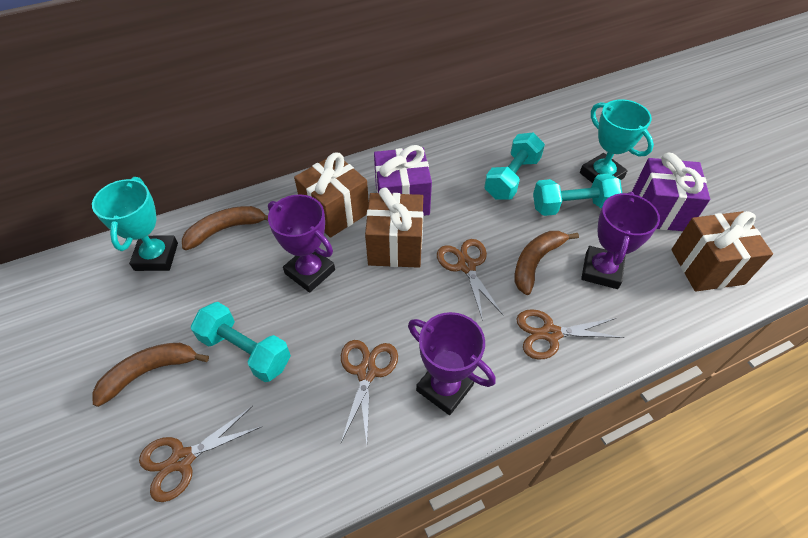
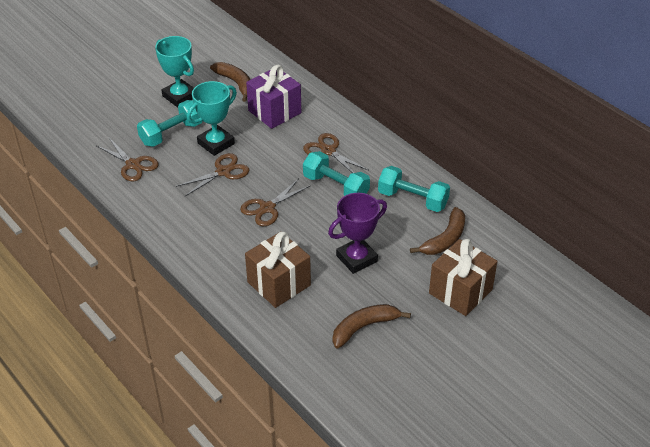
brown gift: 3 -> 2
purple gift: 2 -> 1
purple trophy: 3 -> 1

